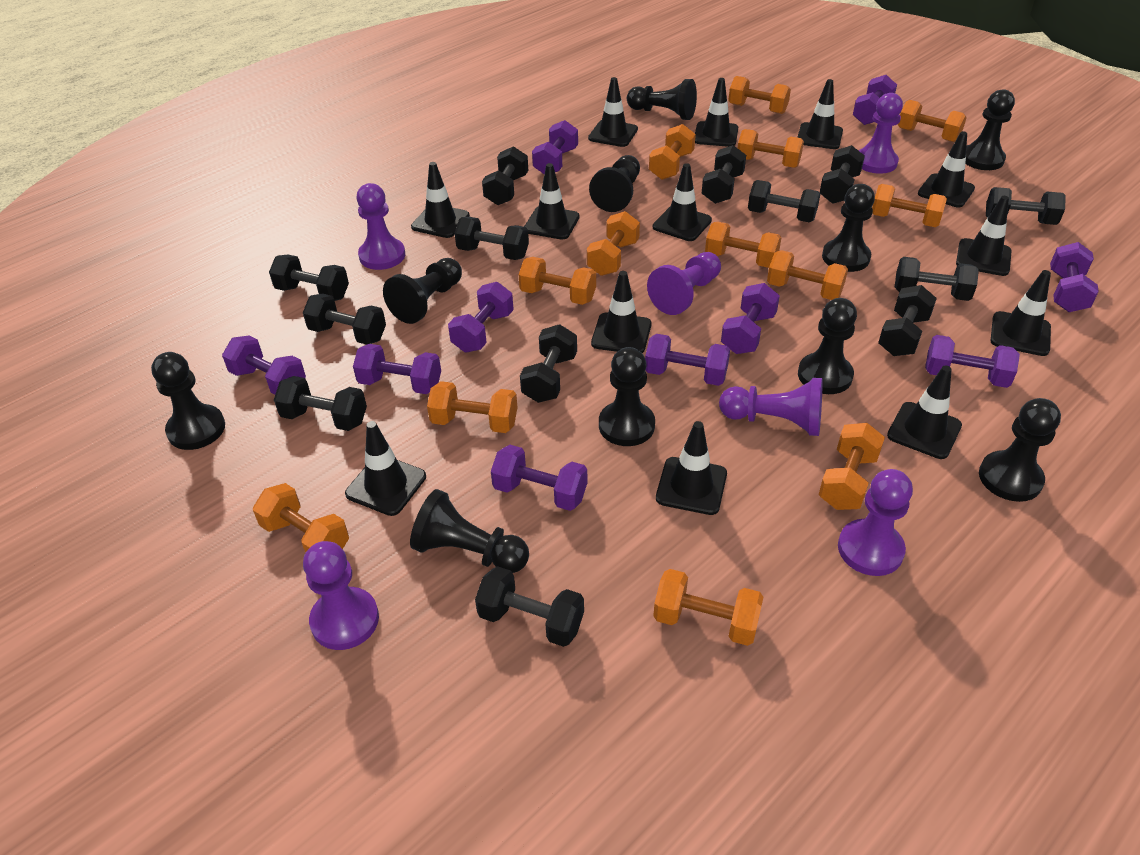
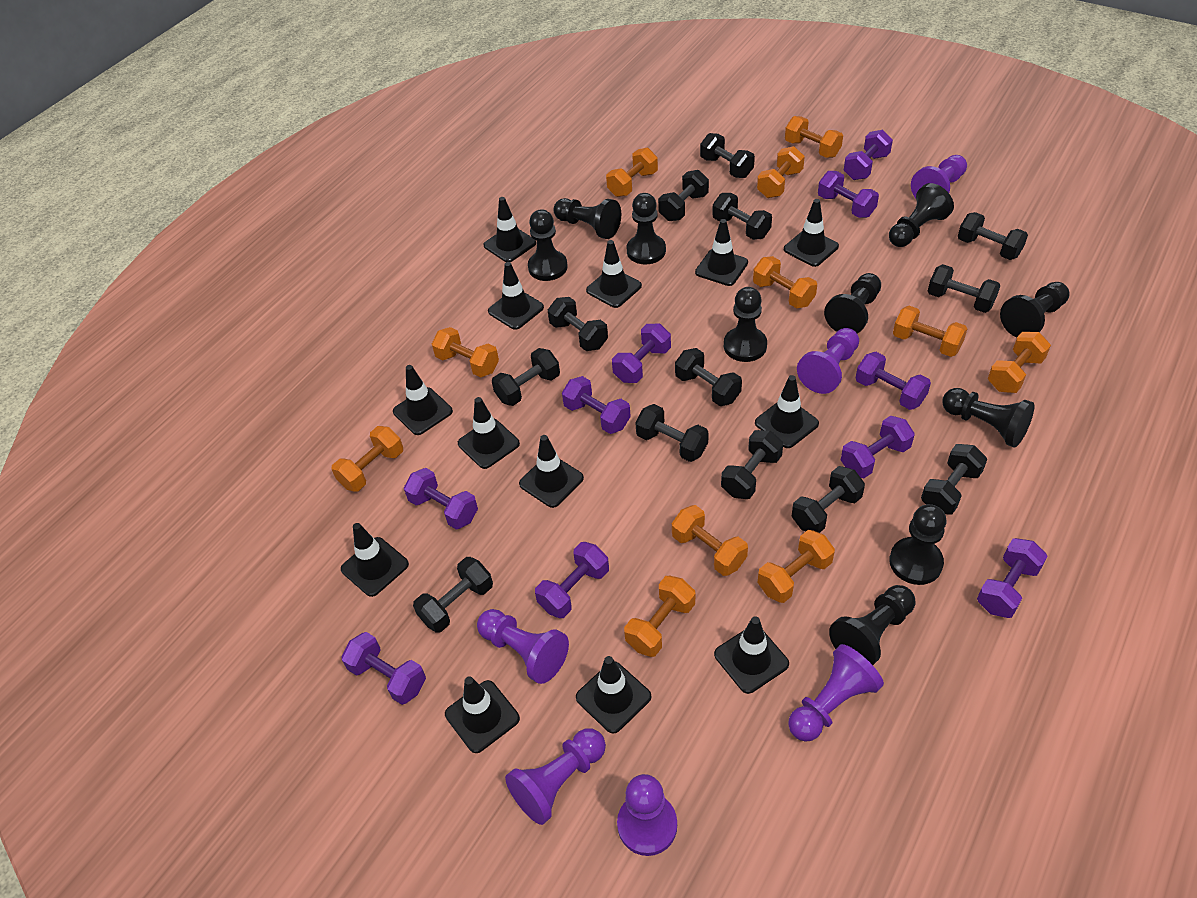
orange dumbbell: 13 -> 11

